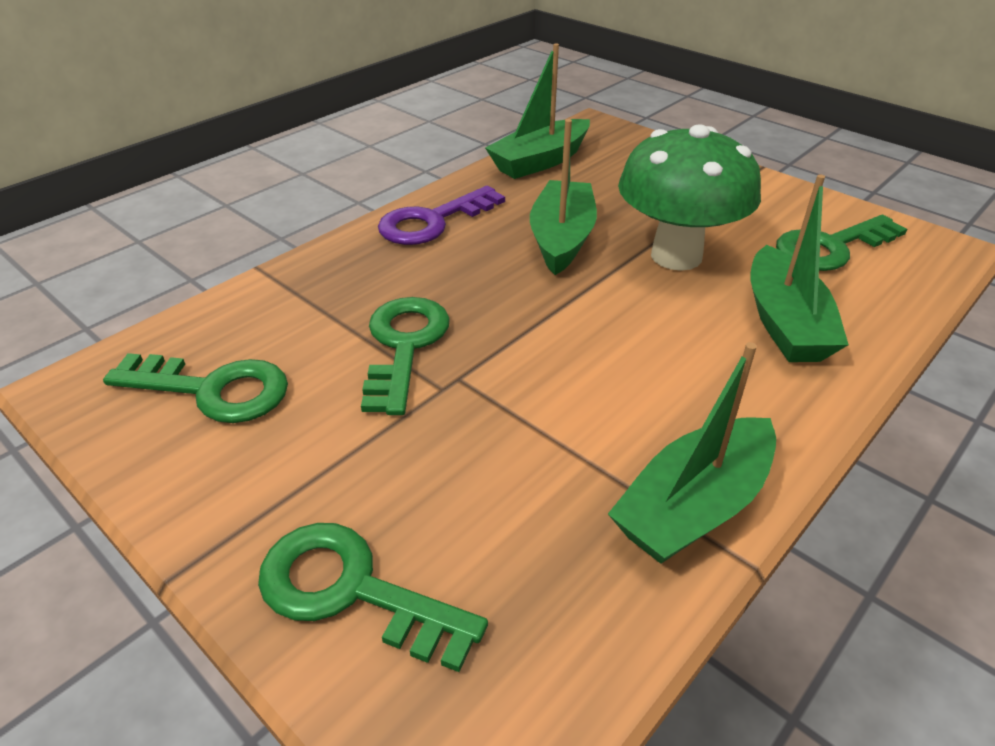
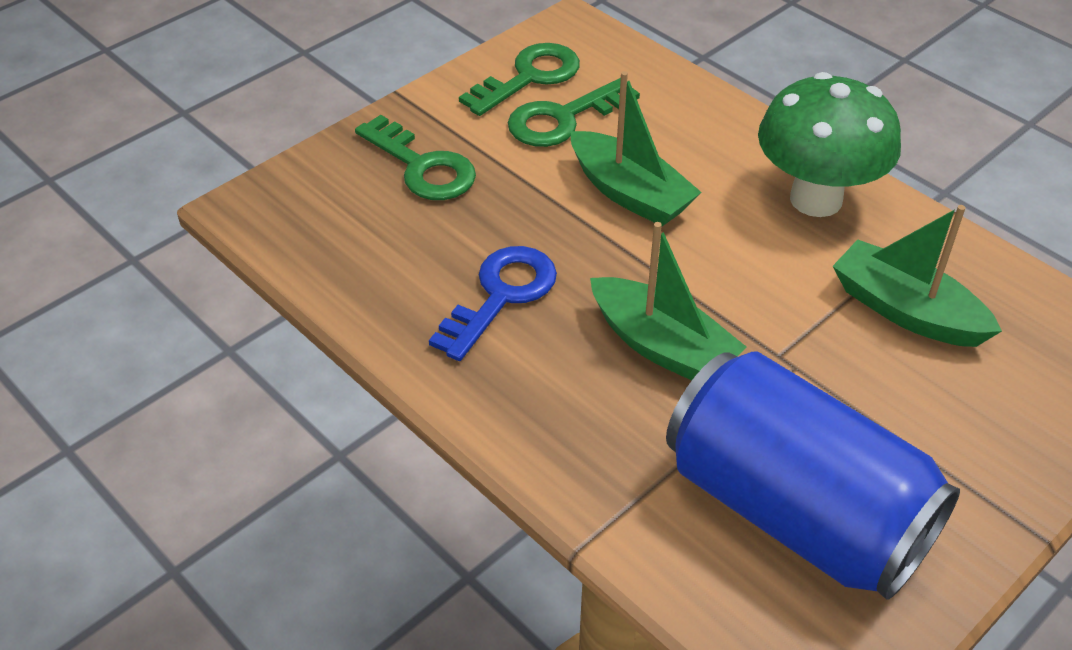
blue can: 0 -> 1
blue key: 0 -> 1
green boat: 4 -> 3
green key: 4 -> 3
purple key: 1 -> 0

